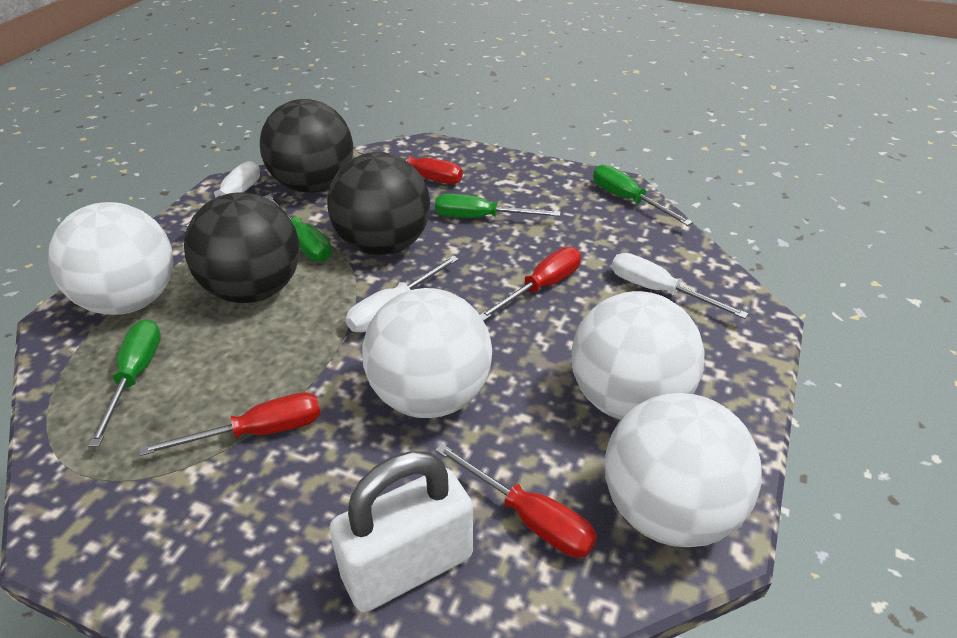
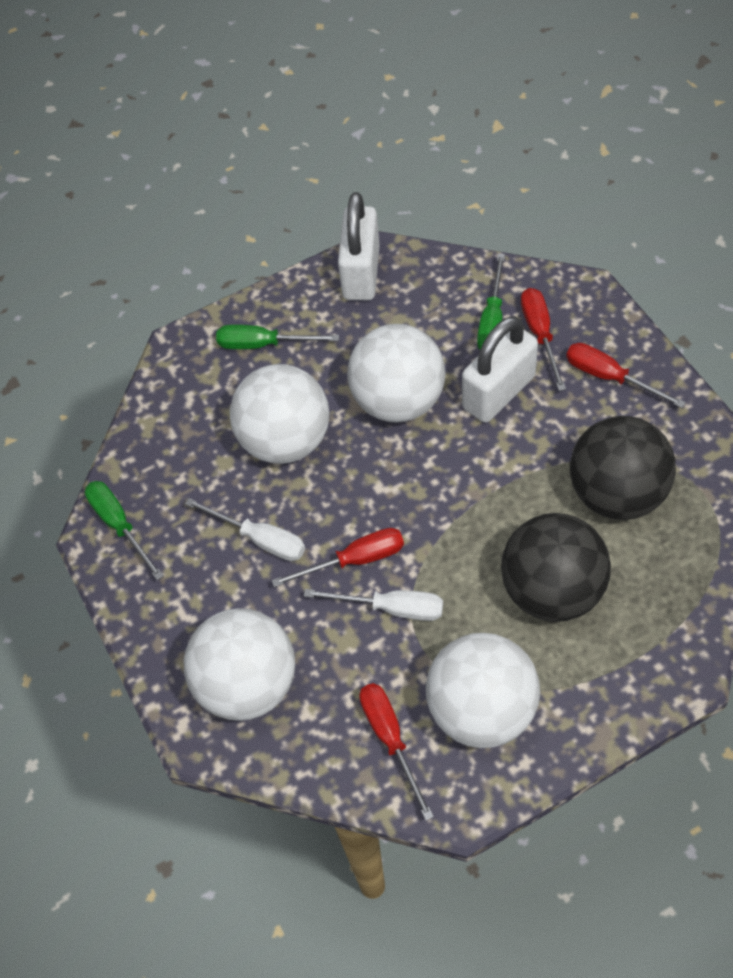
black ball: 3 -> 2
green screwdriver: 4 -> 3
white padlock: 1 -> 2
white screwdriver: 3 -> 2

